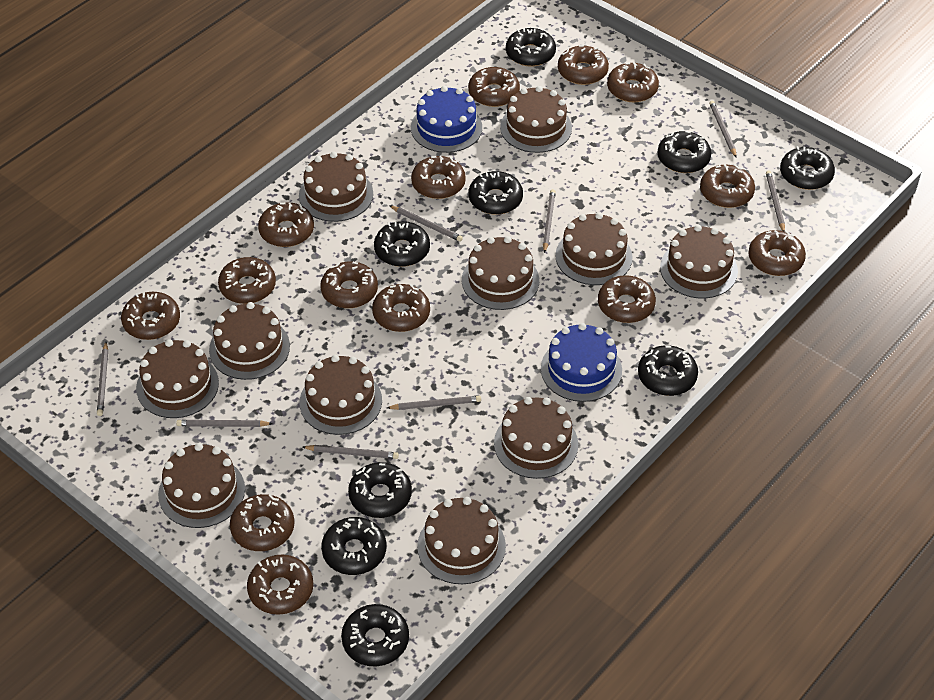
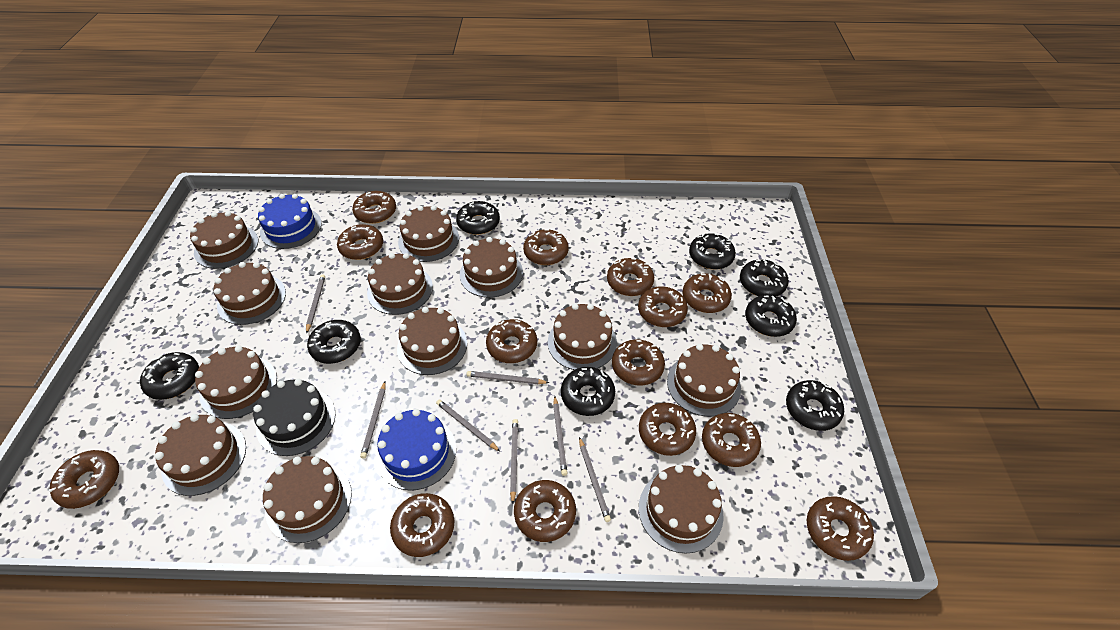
black cake: 0 -> 1
black donut: 9 -> 8
brown cake: 11 -> 12
grey pencil: 8 -> 7

